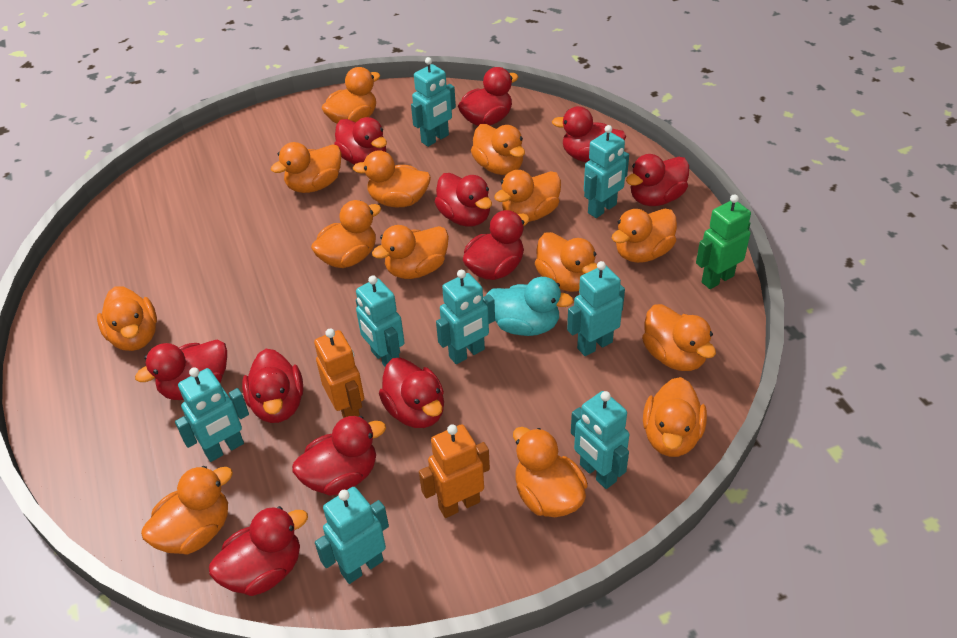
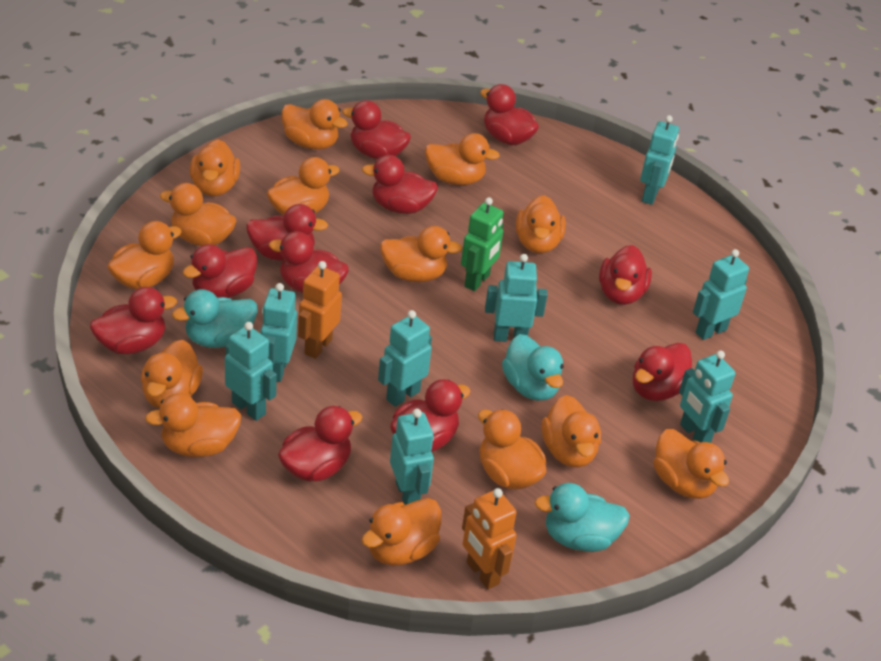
turquoise duck: 1 -> 3

